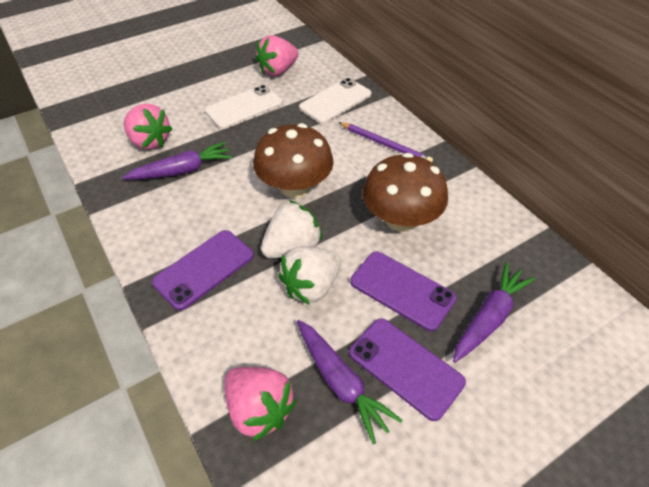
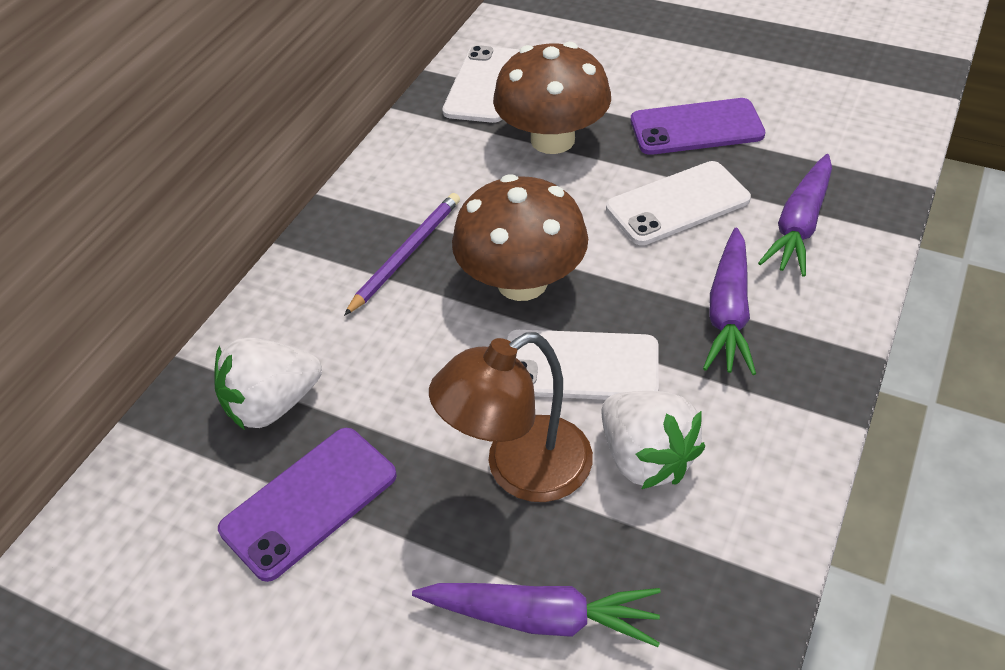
brown lamp: 0 -> 1
pink strawberry: 3 -> 0
purple phone: 3 -> 2
white phone: 2 -> 3

